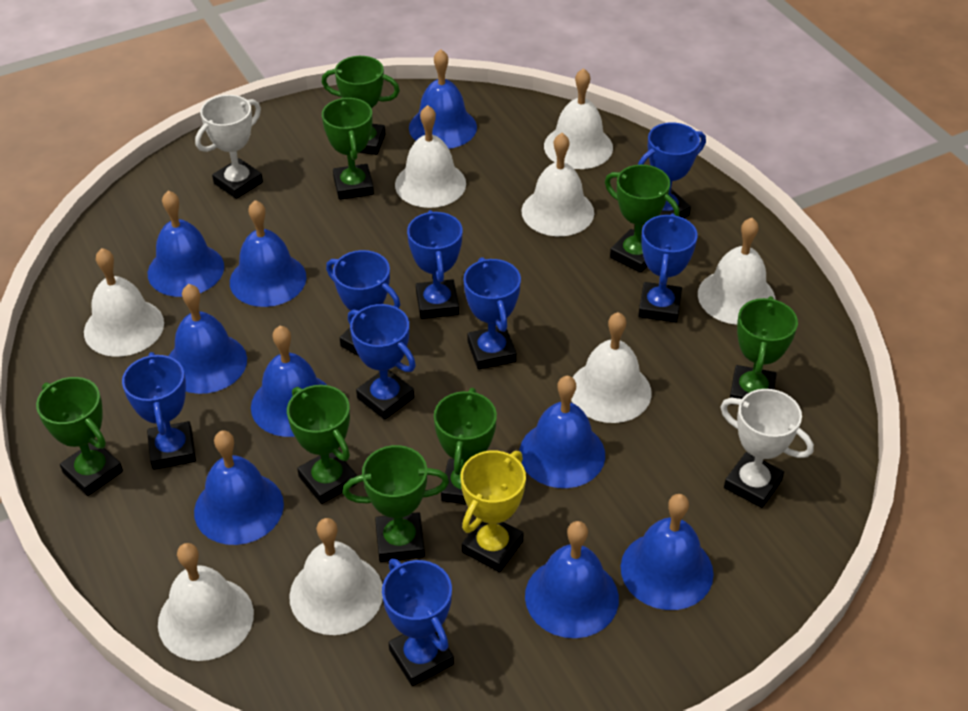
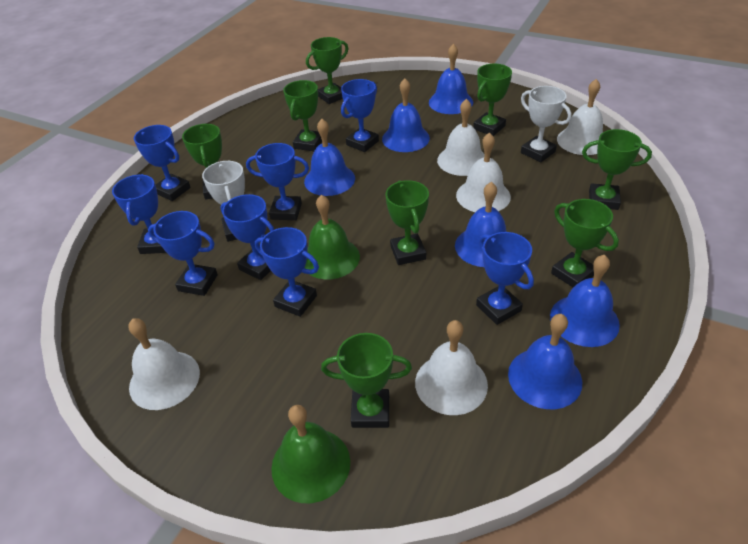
blue bell: 9 -> 6
green bell: 0 -> 2
white bell: 8 -> 5
yellow trophy: 1 -> 0

